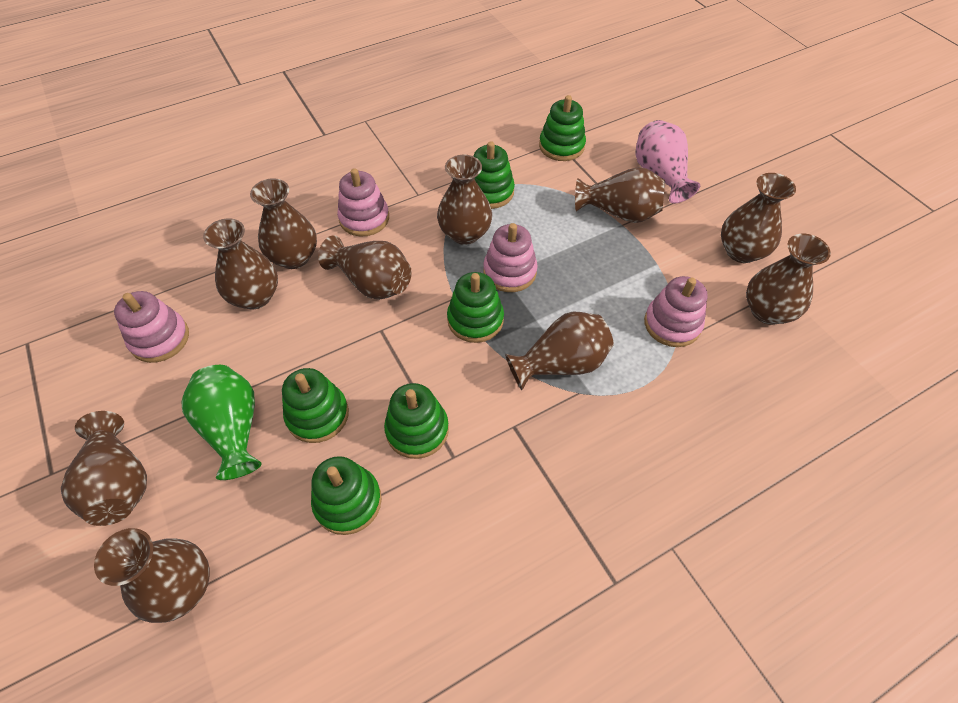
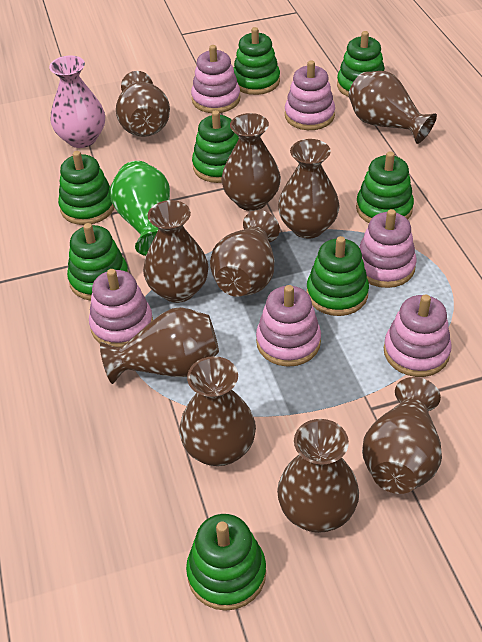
green stacking toy: 6 -> 8
pink stacking toy: 4 -> 6

